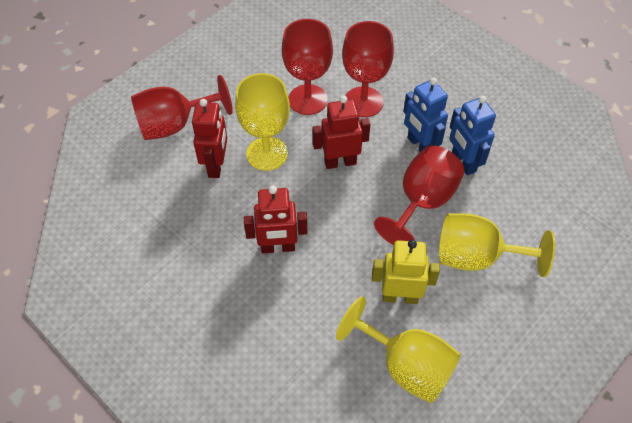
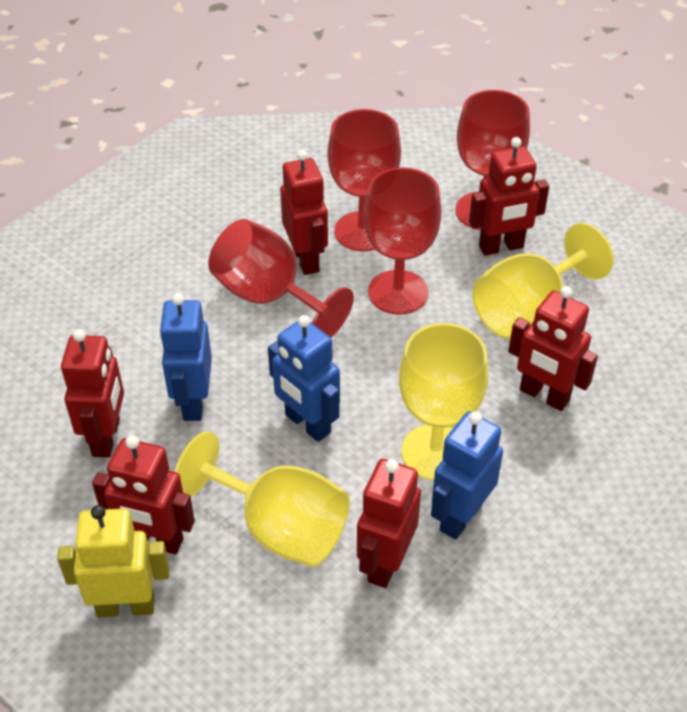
blue robot: 2 -> 3
red robot: 3 -> 6

